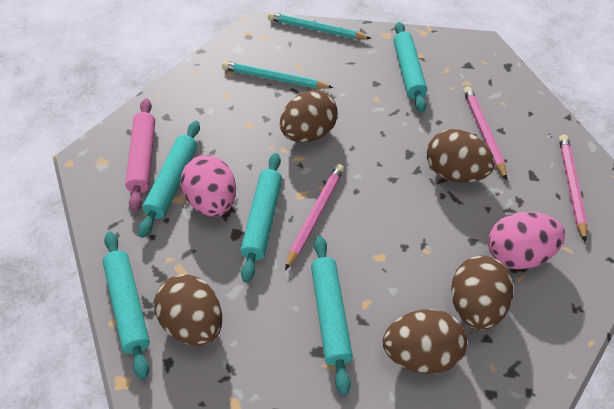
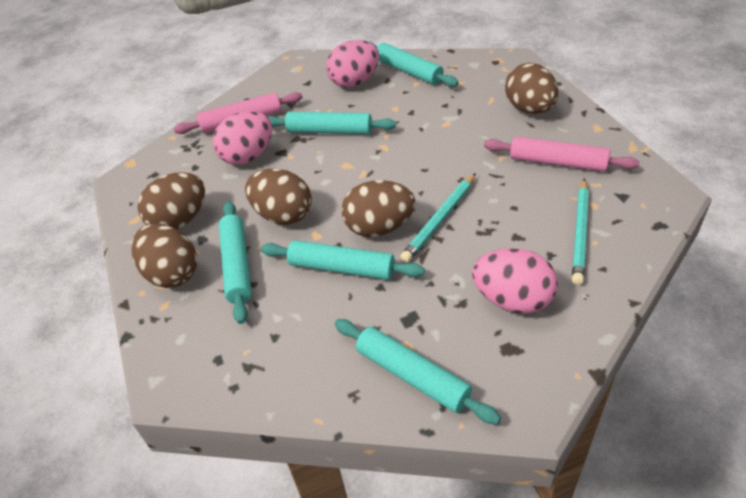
pink egg: 2 -> 3
pink pencil: 3 -> 0
pink rolling pin: 1 -> 2

